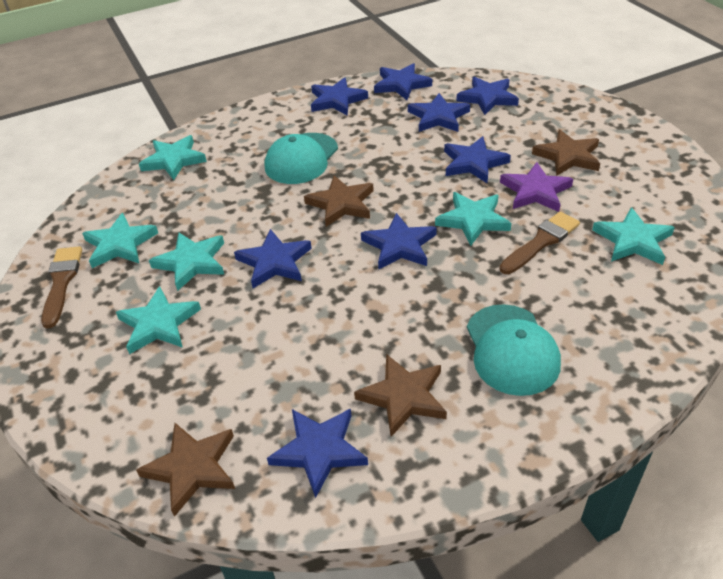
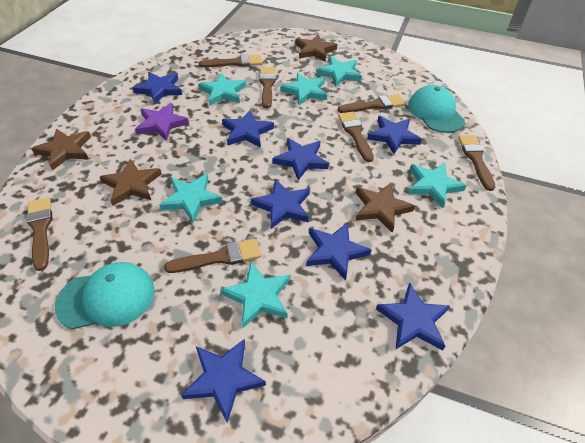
brown brush: 2 -> 7

